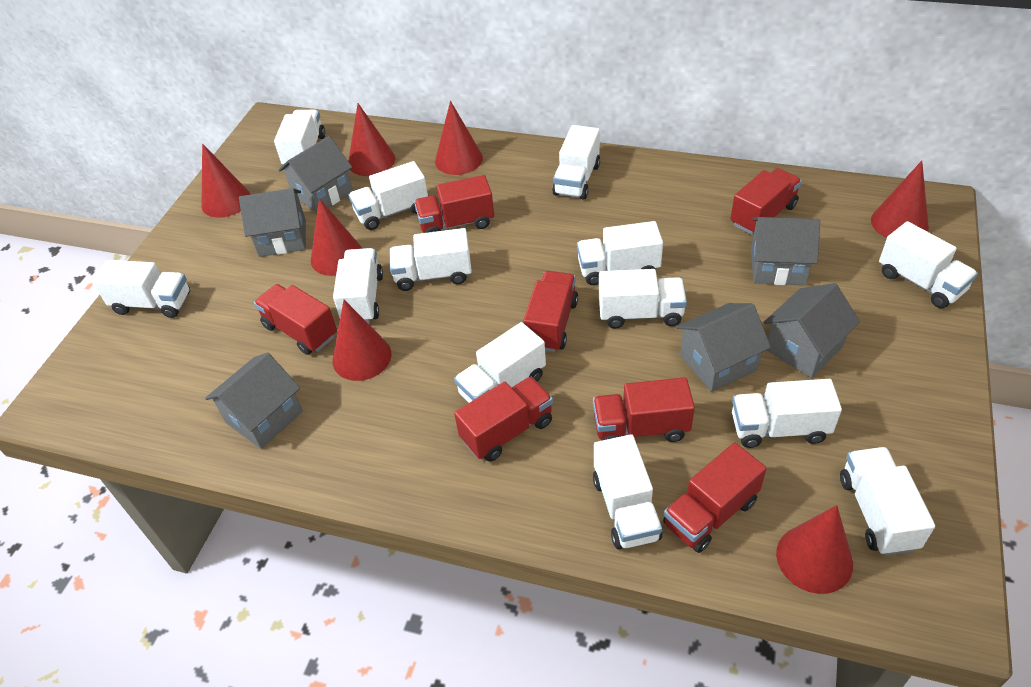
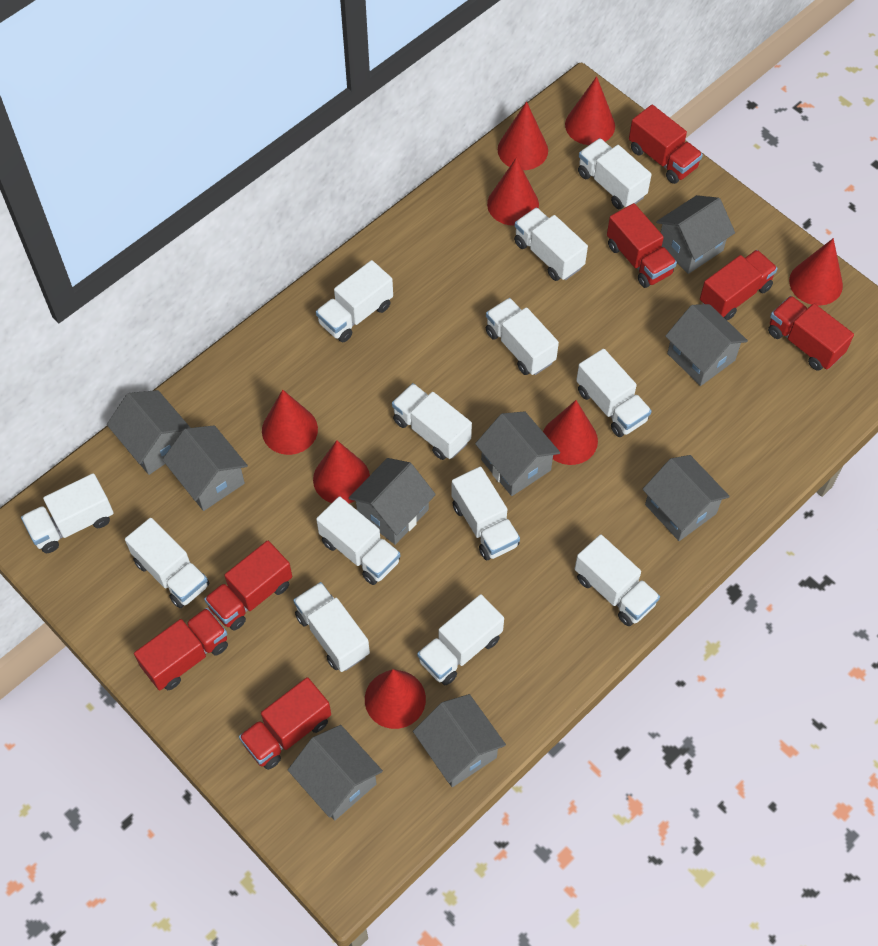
grey house: 6 -> 9
red cone: 7 -> 8

